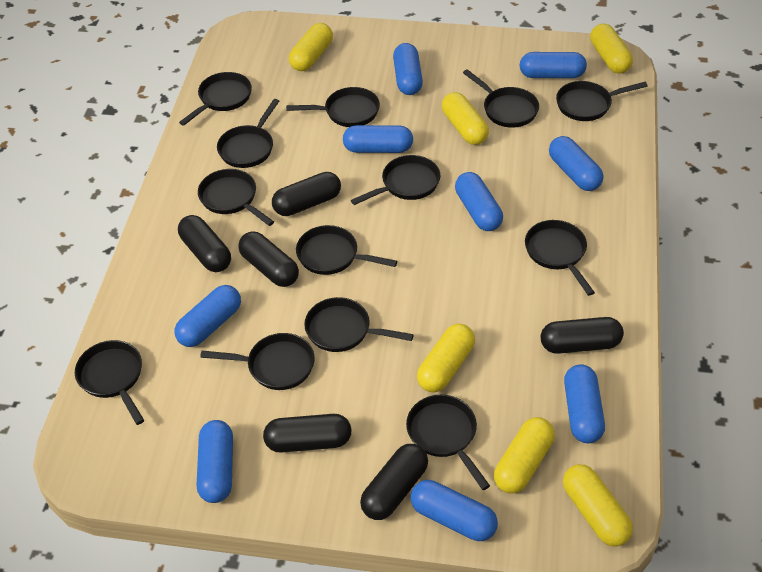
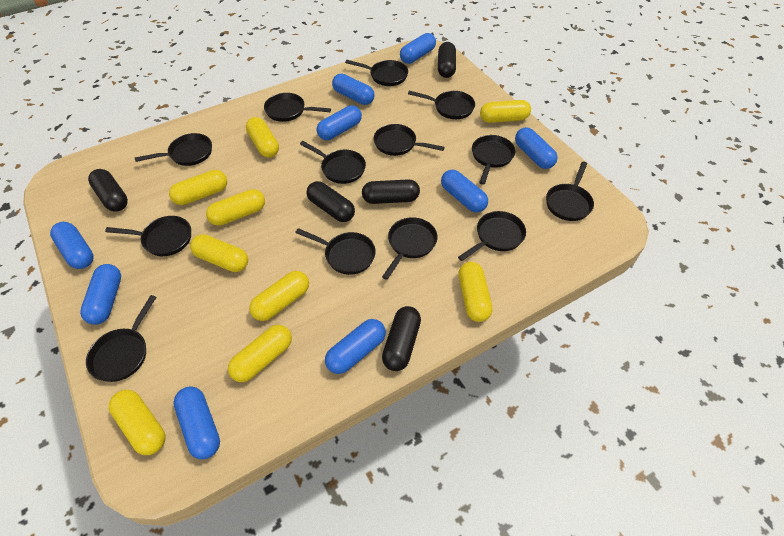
black capsule: 6 -> 5
yellow capsule: 6 -> 9

